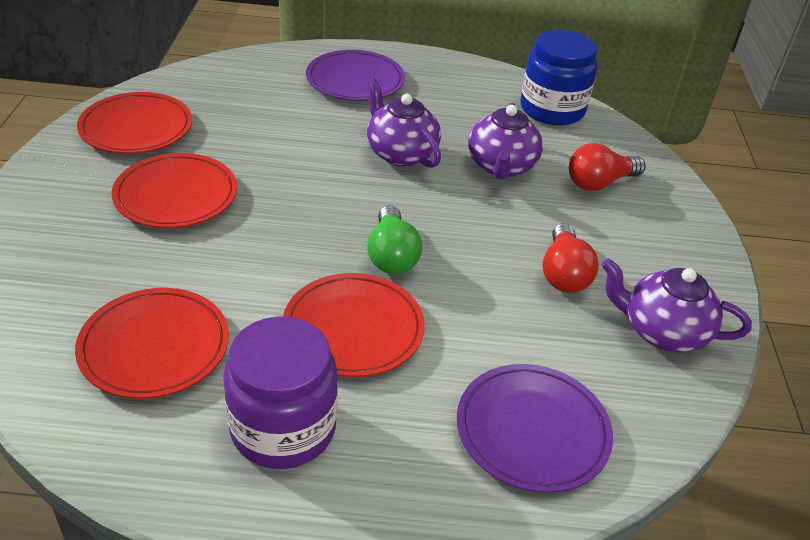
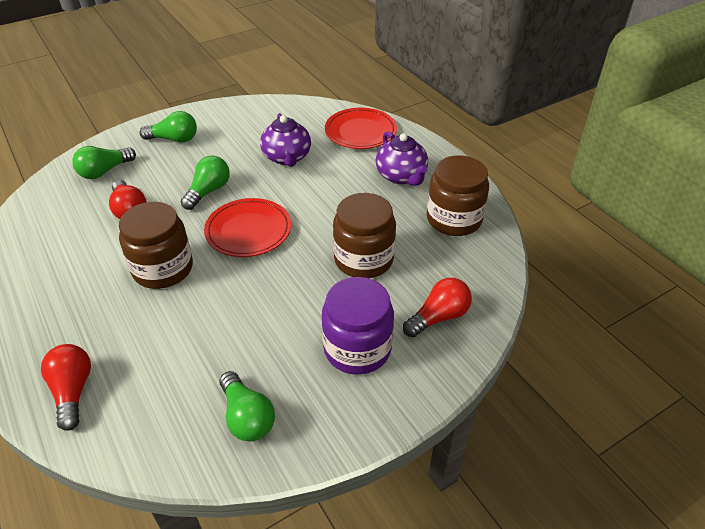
blue jar: 1 -> 0
brown jar: 0 -> 3
green light bulb: 1 -> 4
purple plate: 2 -> 0
purple teapot: 3 -> 2
red light bulb: 2 -> 3
red plate: 4 -> 2

